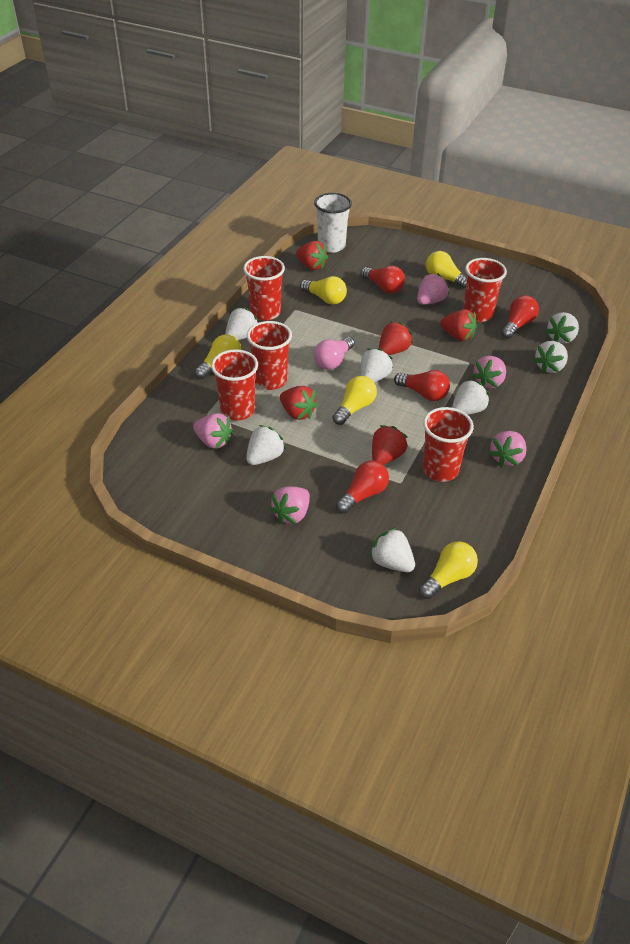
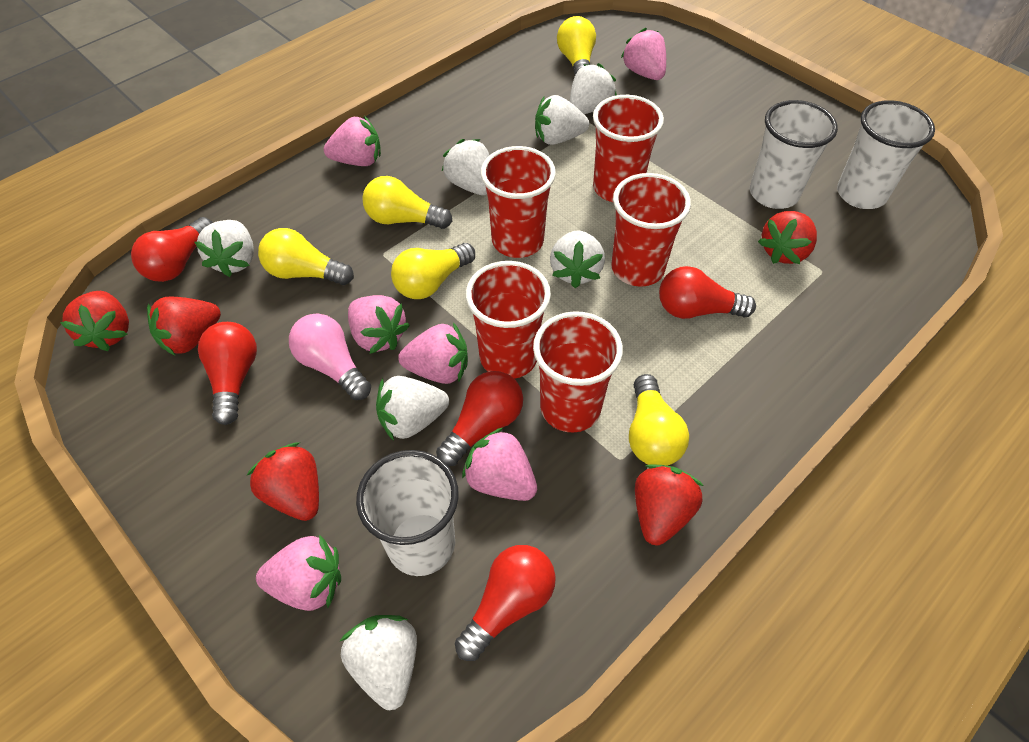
pink strawberry: 5 -> 6
red light bulb: 4 -> 5
white cup: 1 -> 3

